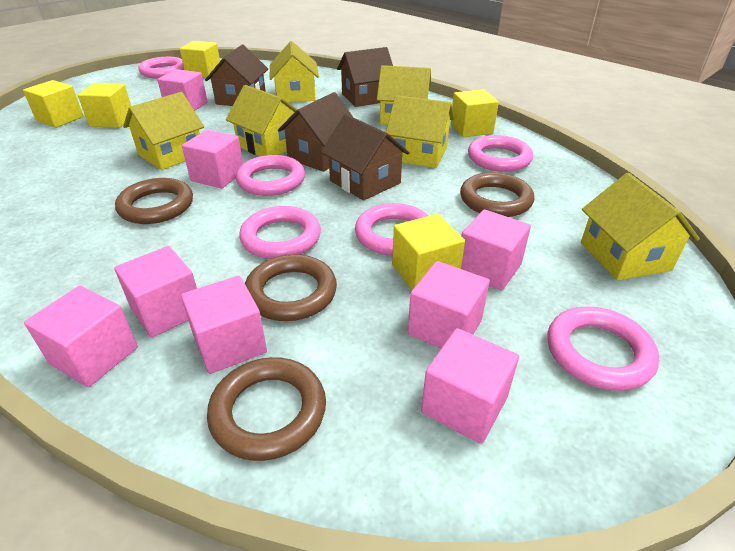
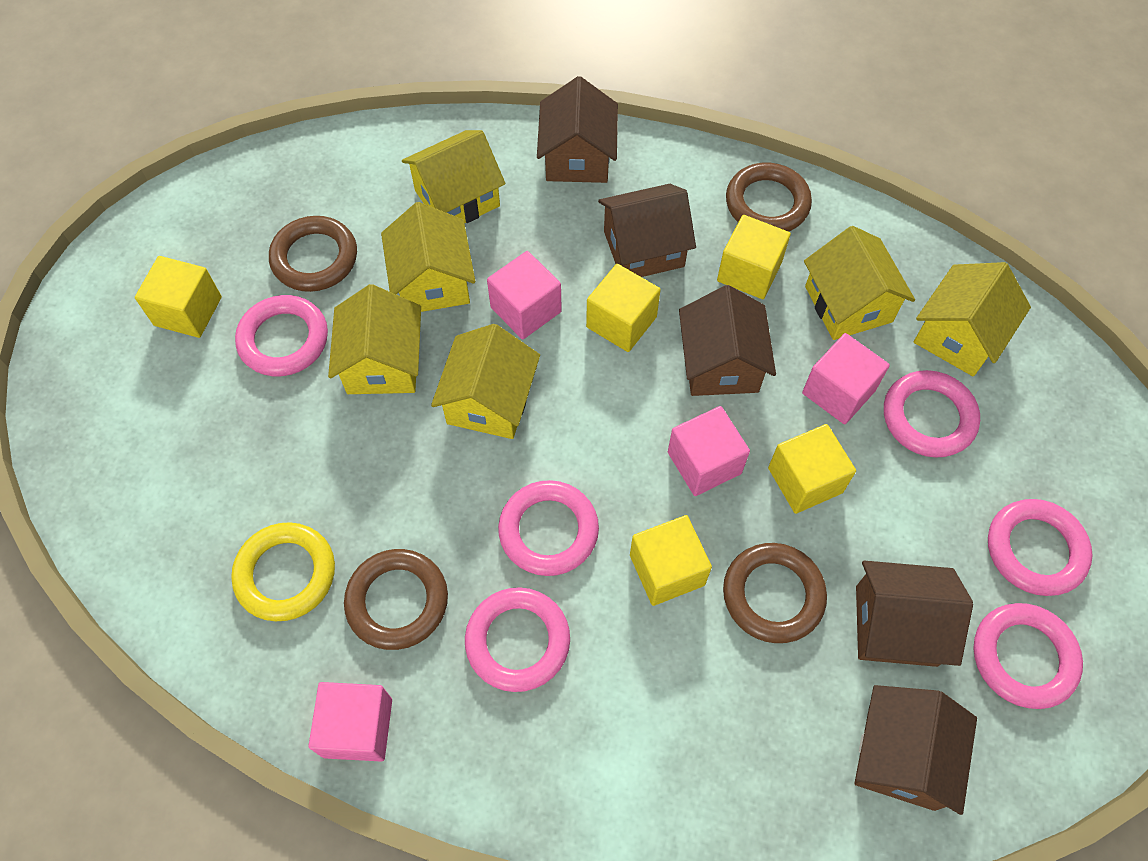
brown house: 4 -> 5
pink cube: 8 -> 4
yellow ring: 0 -> 1

